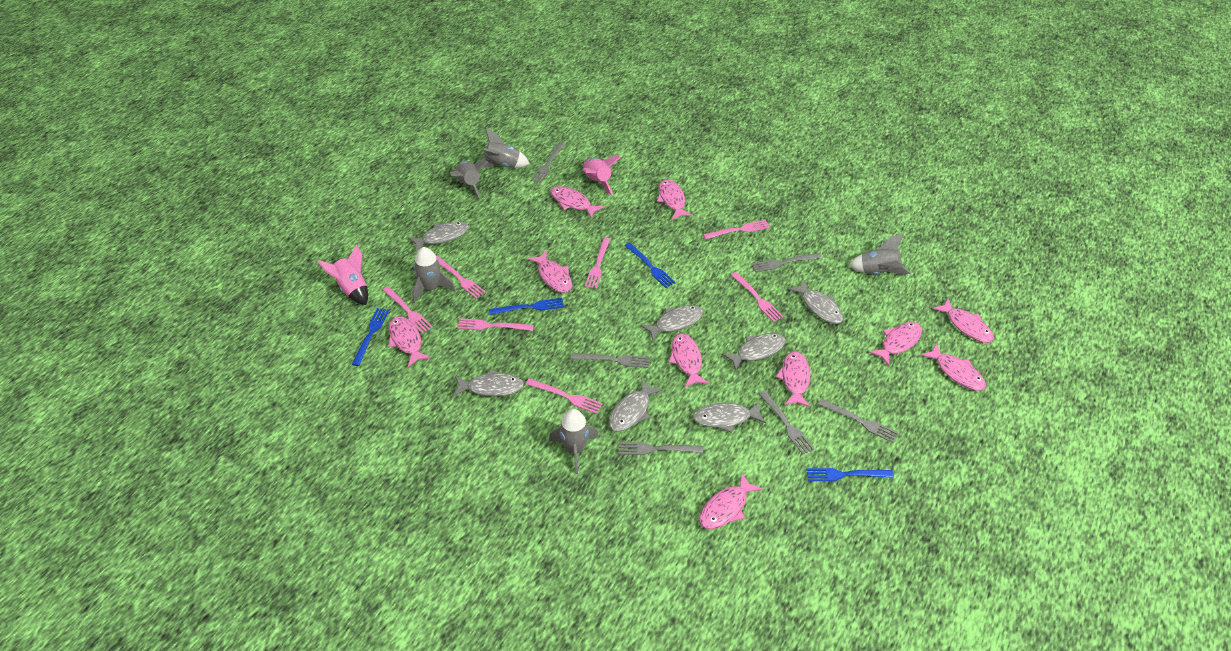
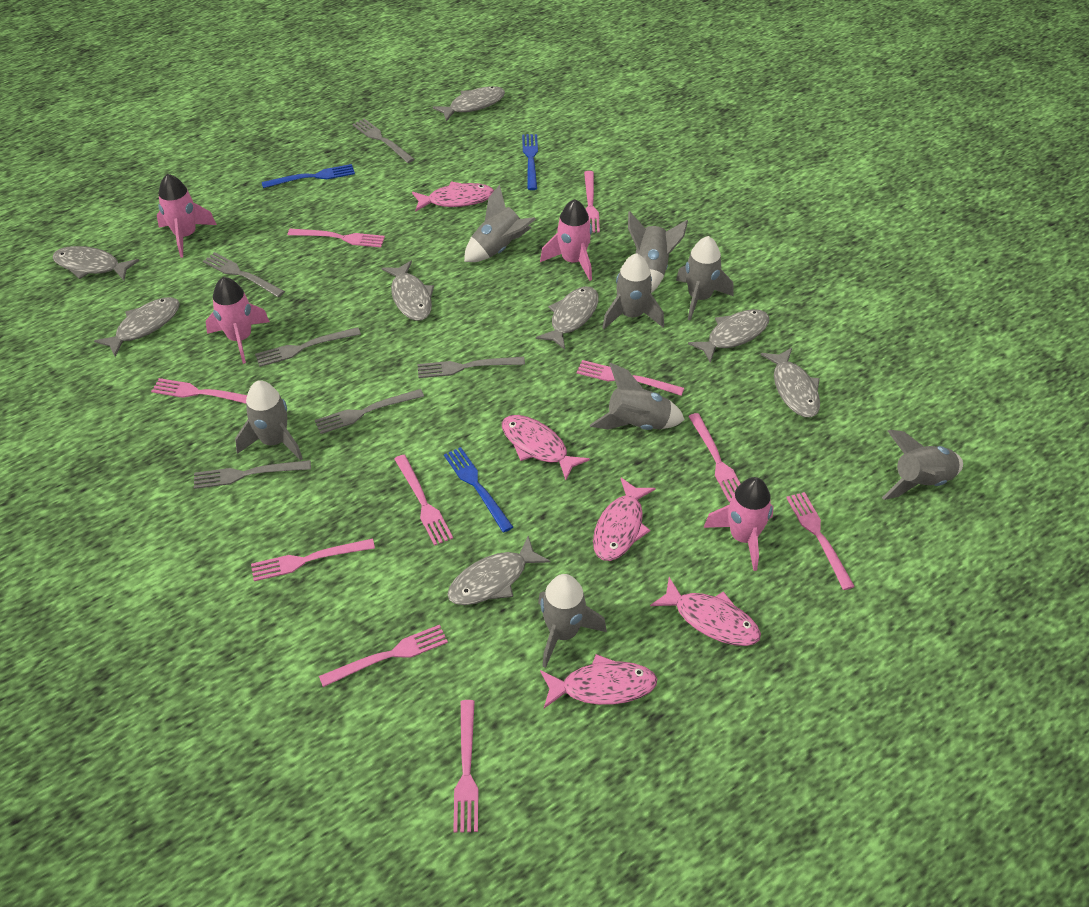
blue fork: 4 -> 3
grey fish: 7 -> 8
grey rocket: 5 -> 8
pink fish: 10 -> 5
pink fork: 7 -> 10
pink rocket: 2 -> 4

